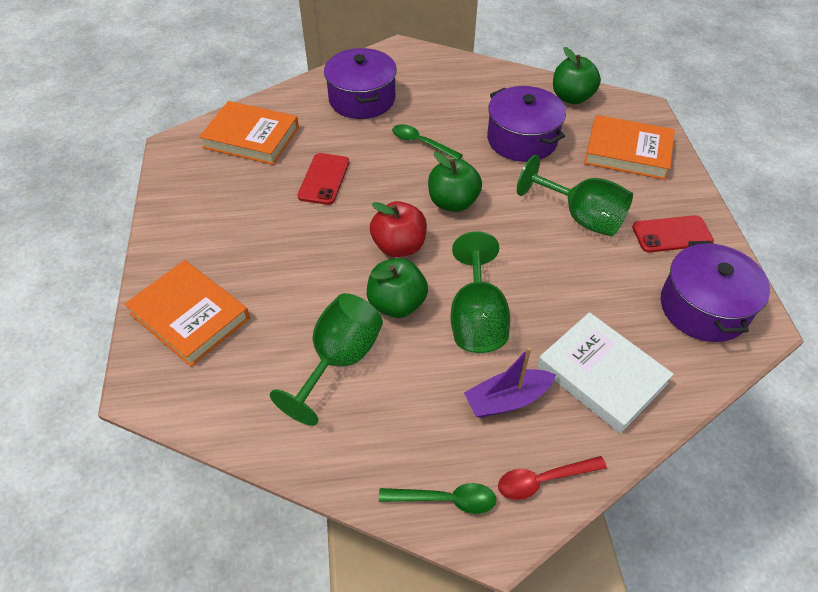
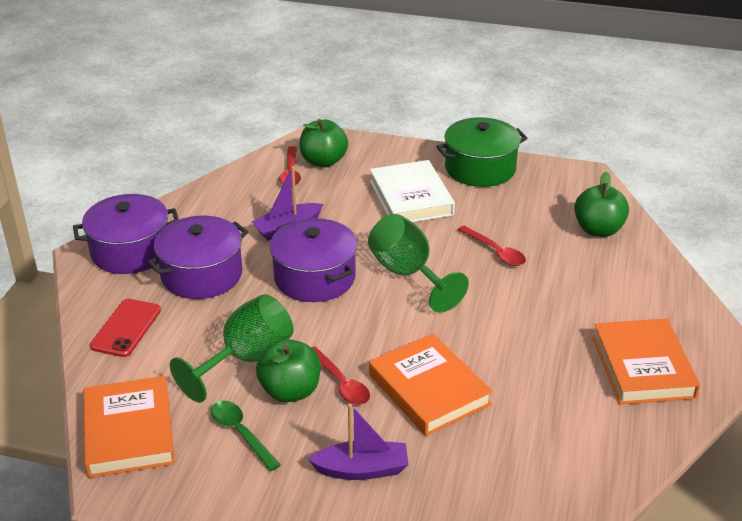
green goblet: 3 -> 2
green pot: 0 -> 1
green spoon: 2 -> 1
purple boat: 1 -> 2
red apple: 1 -> 0
red phone: 2 -> 1
red spoon: 1 -> 3

